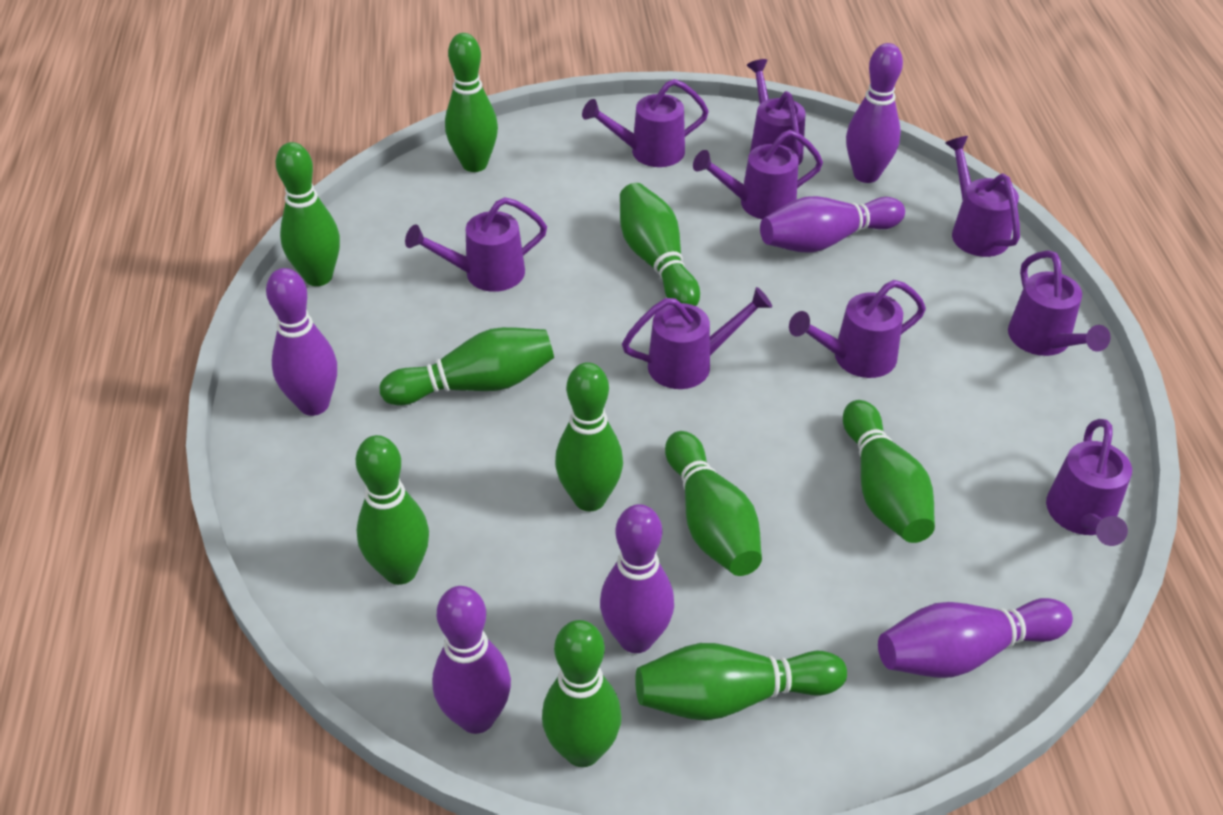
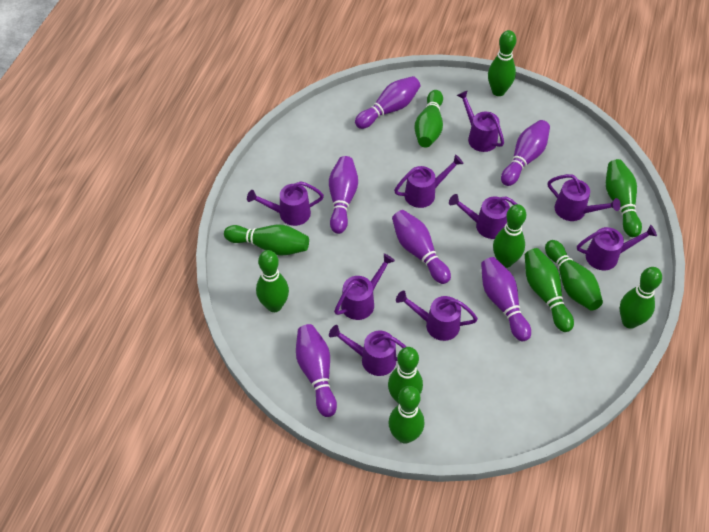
green bowling pin: 10 -> 11

